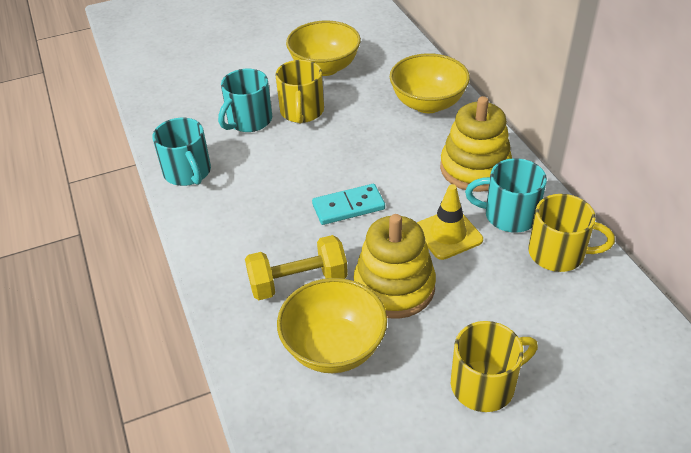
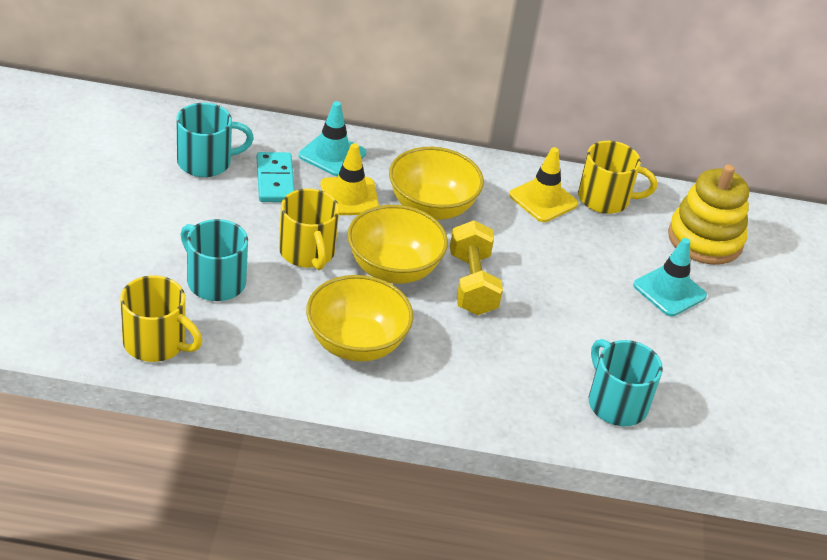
turquoise traffic cone: 0 -> 2
yellow stacking toy: 2 -> 1
yellow traffic cone: 1 -> 2

